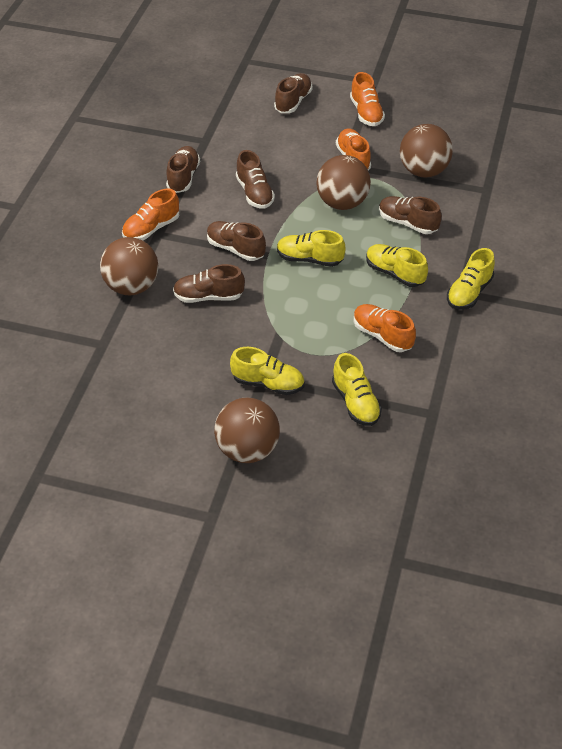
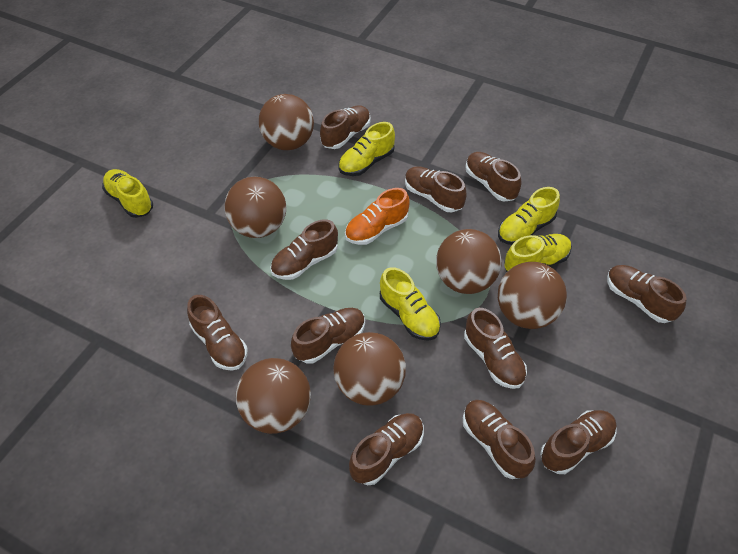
brown ball: 4 -> 6
brown shoe: 6 -> 11
orange shoe: 4 -> 1

